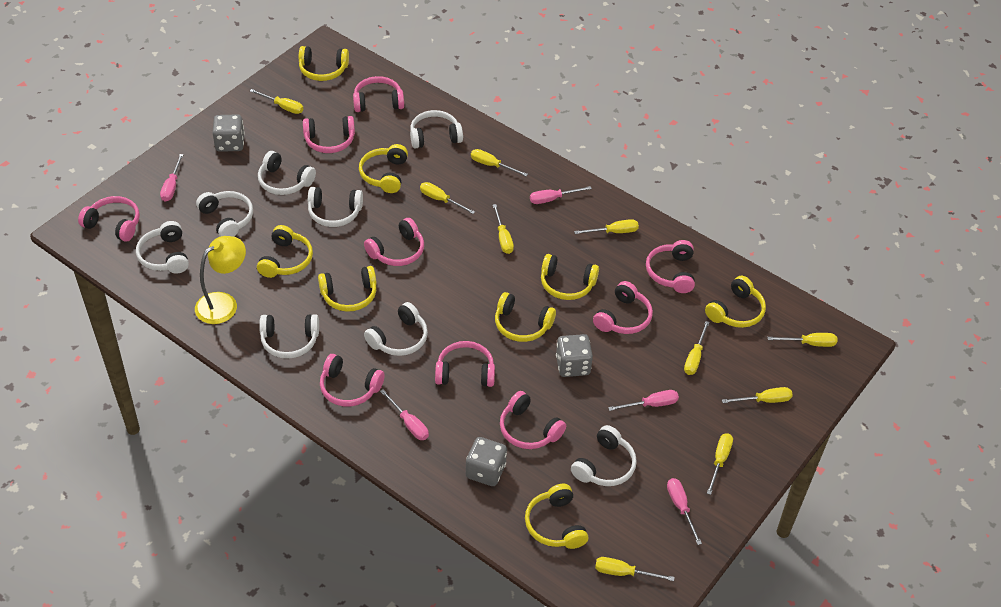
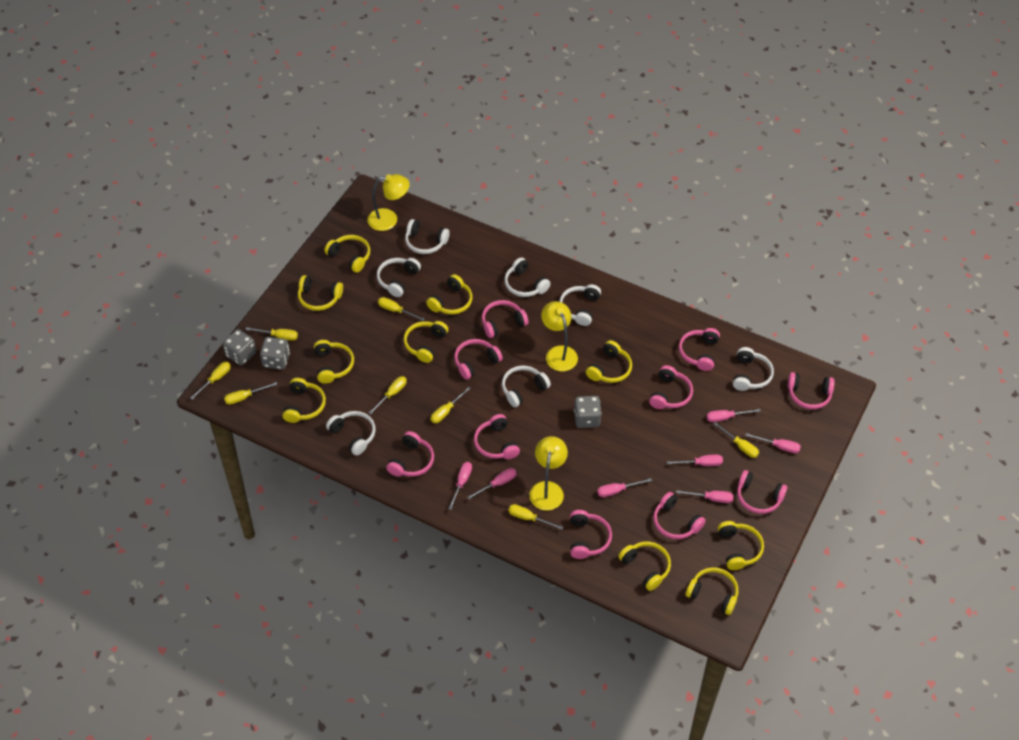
pink headphones: 9 -> 10
pink screwdriver: 5 -> 7
white headphones: 8 -> 7
yellow headphones: 8 -> 10
yellow lamp: 1 -> 3
yellow screwdriver: 10 -> 8

